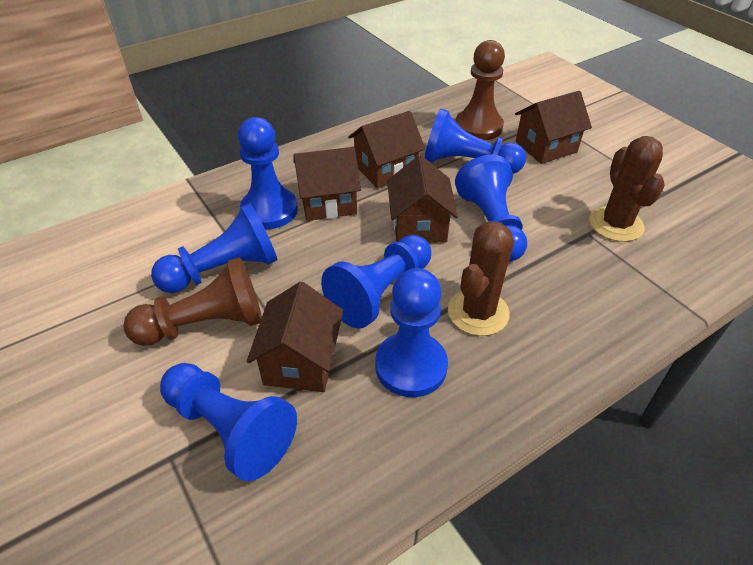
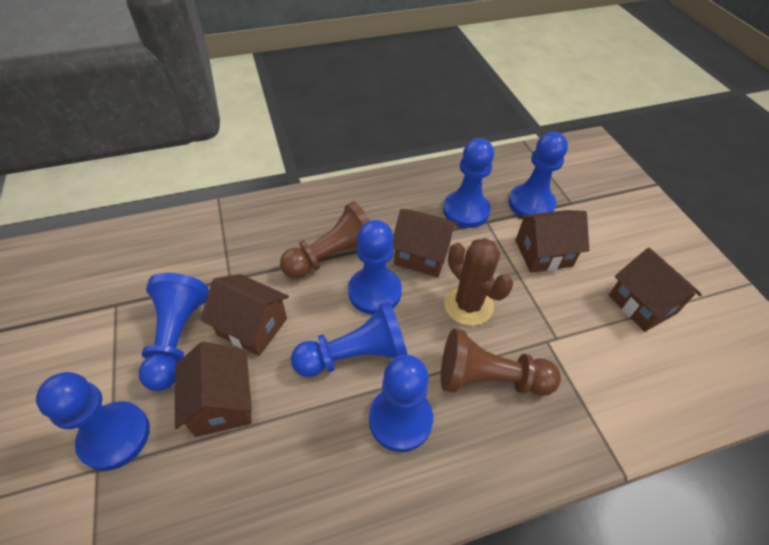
brown cactus: 2 -> 1

